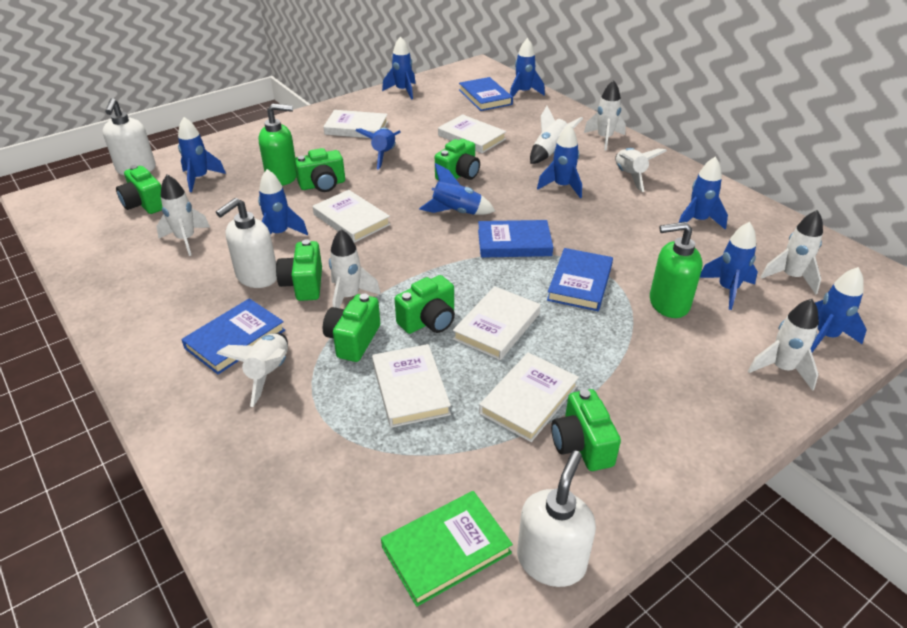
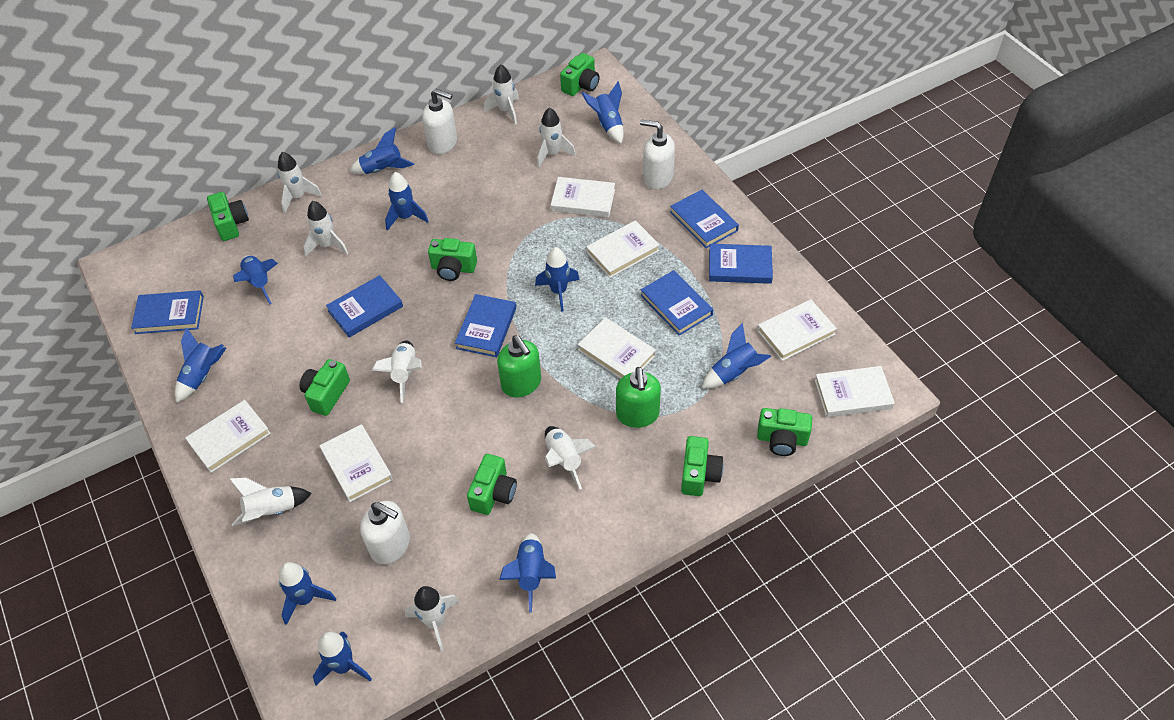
blue book: 4 -> 6
green book: 1 -> 0
white book: 6 -> 7

